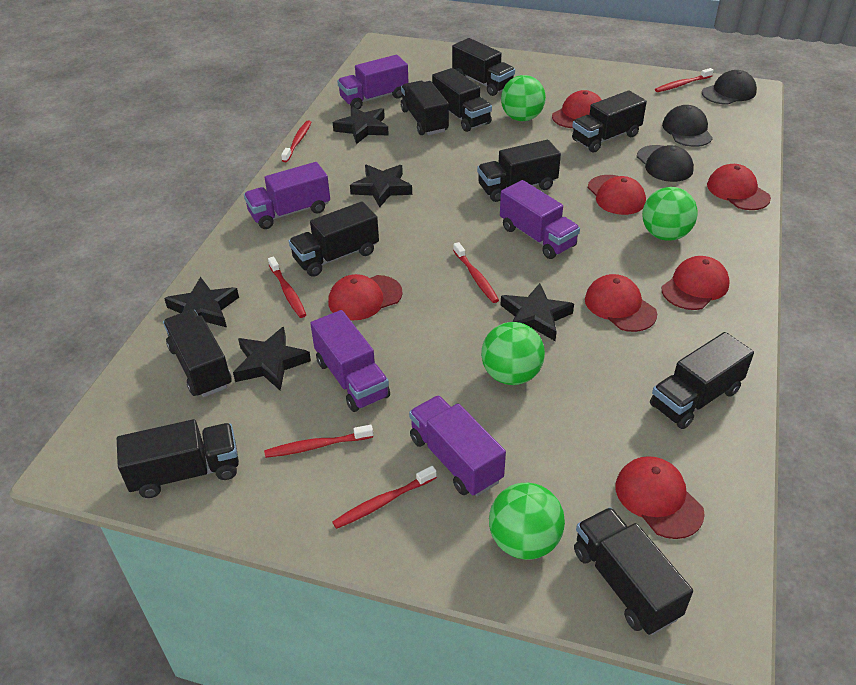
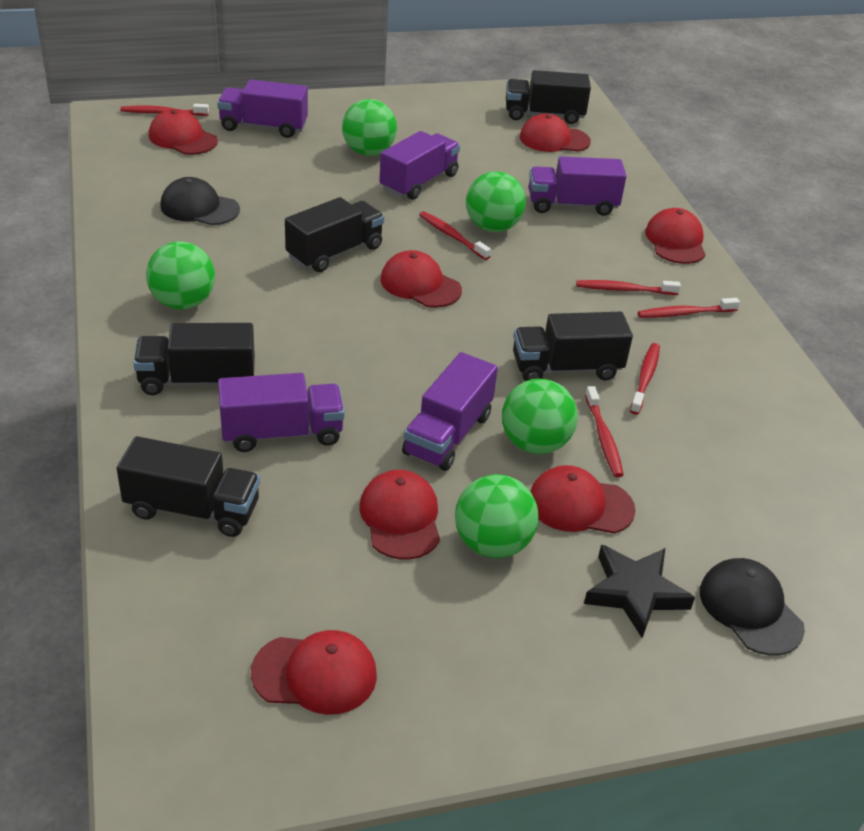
black cap: 3 -> 2
black star: 5 -> 1
black truck: 10 -> 5
green ball: 4 -> 5

